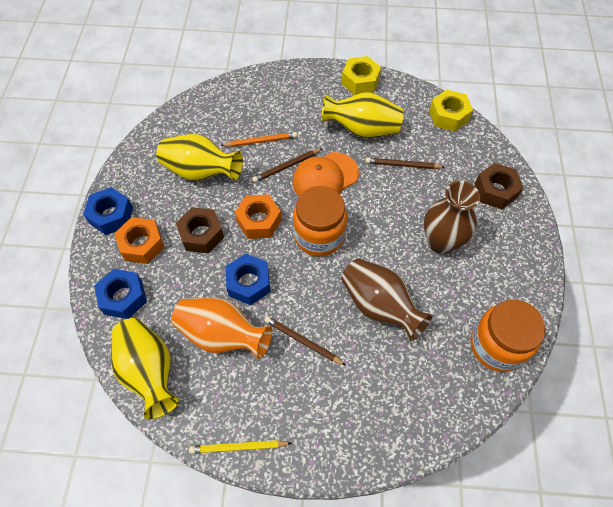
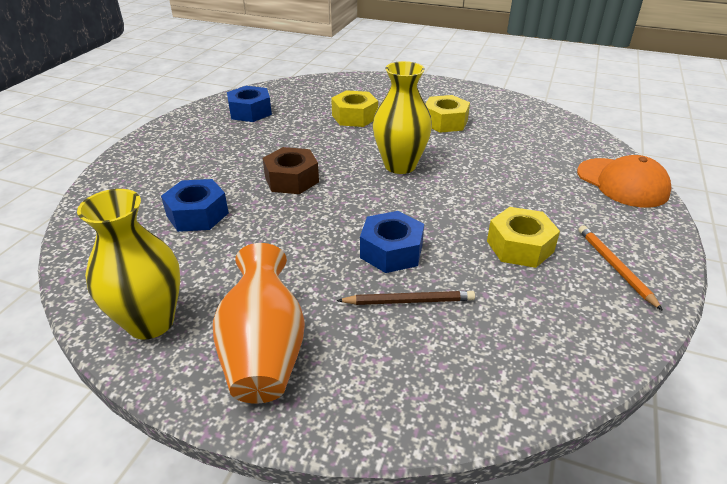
brown nut: 2 -> 1
brown pencil: 3 -> 1
brown vase: 2 -> 0
orange jar: 2 -> 0
orange nut: 2 -> 0
yellow nut: 2 -> 3
yellow pencil: 1 -> 0
yellow vase: 3 -> 2

